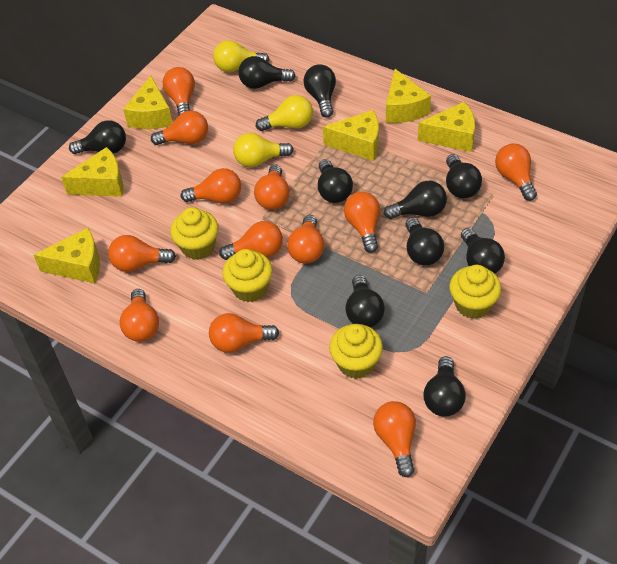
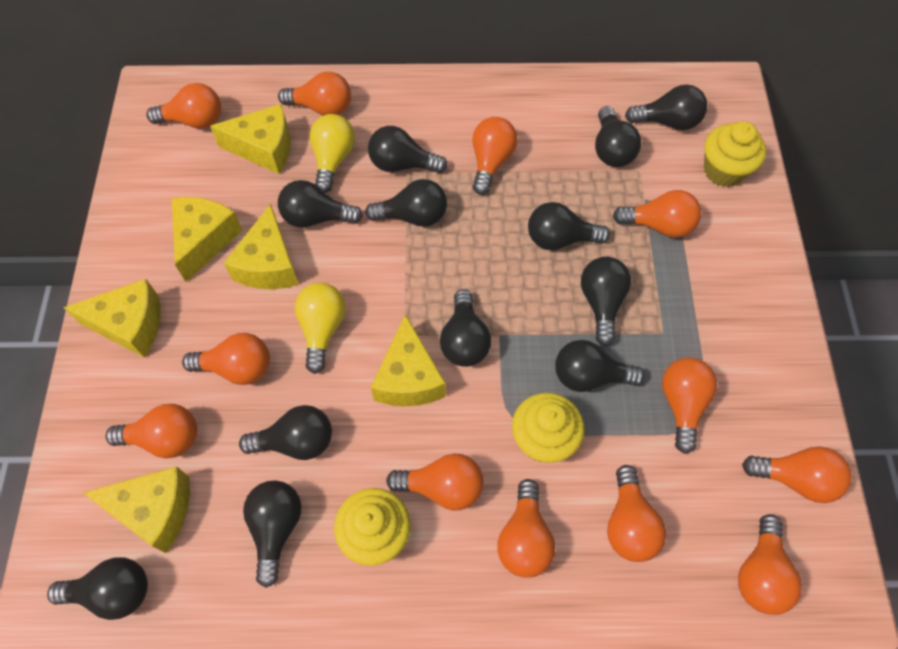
black light bulb: 10 -> 12
yellow cupcake: 4 -> 3
yellow light bulb: 3 -> 2

